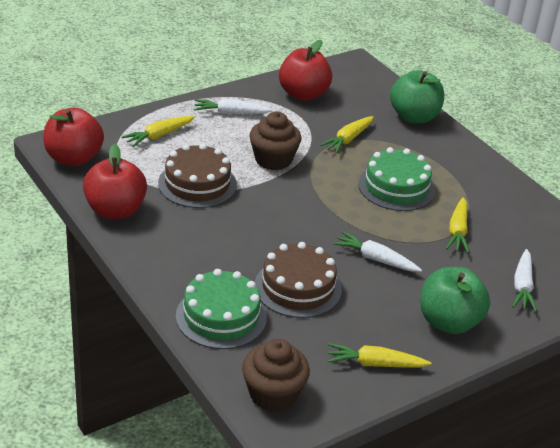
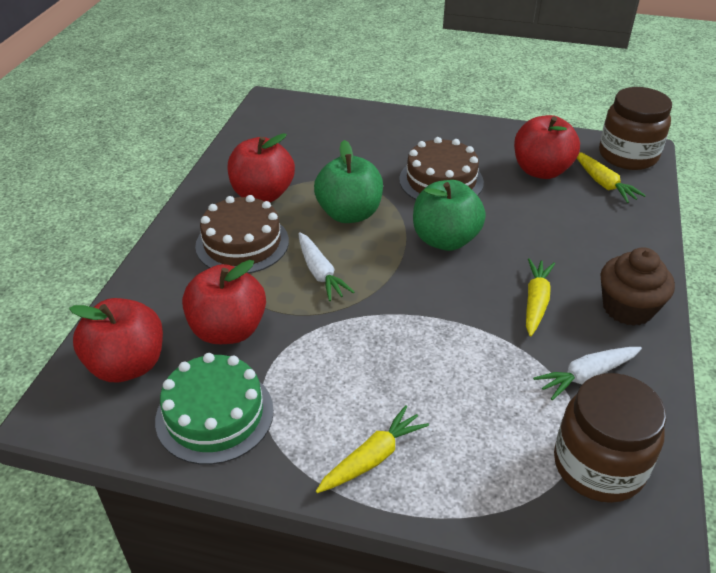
brown cupcake: 2 -> 1
brown jar: 0 -> 2
green cake: 2 -> 1
red apple: 3 -> 4
white carrot: 3 -> 2
yellow carrot: 4 -> 3

